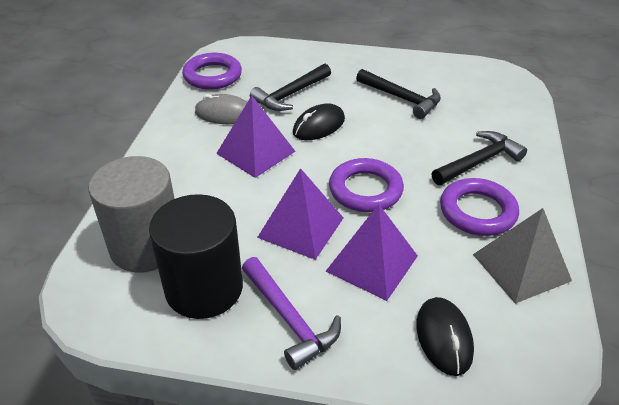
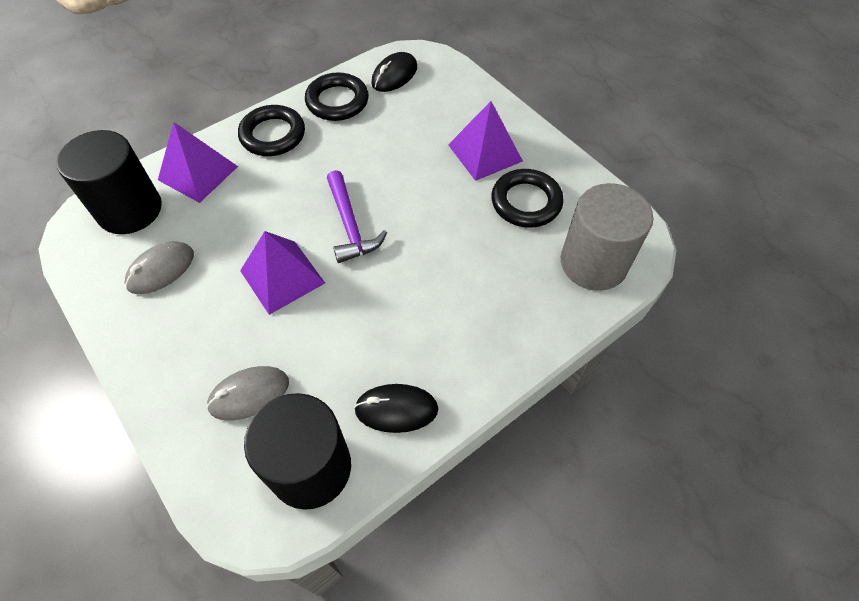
black cylinder: 1 -> 2
black hammer: 3 -> 0
black ring: 0 -> 3
grey mouse: 1 -> 2
grey pyramid: 1 -> 0
purple ring: 3 -> 0

